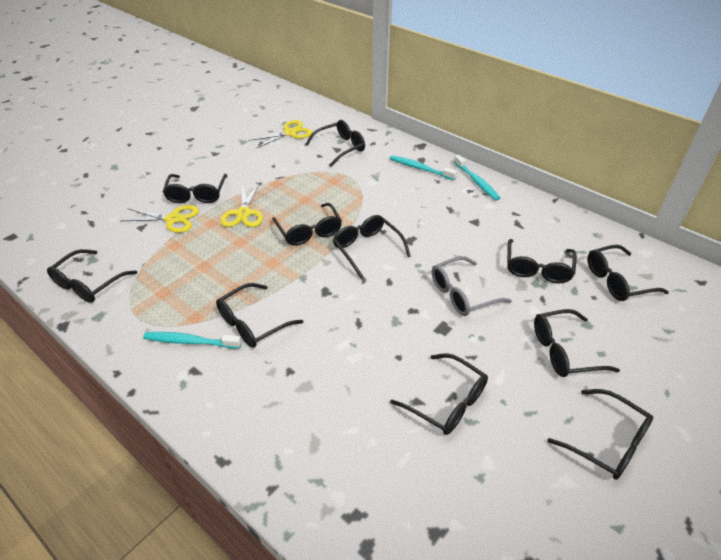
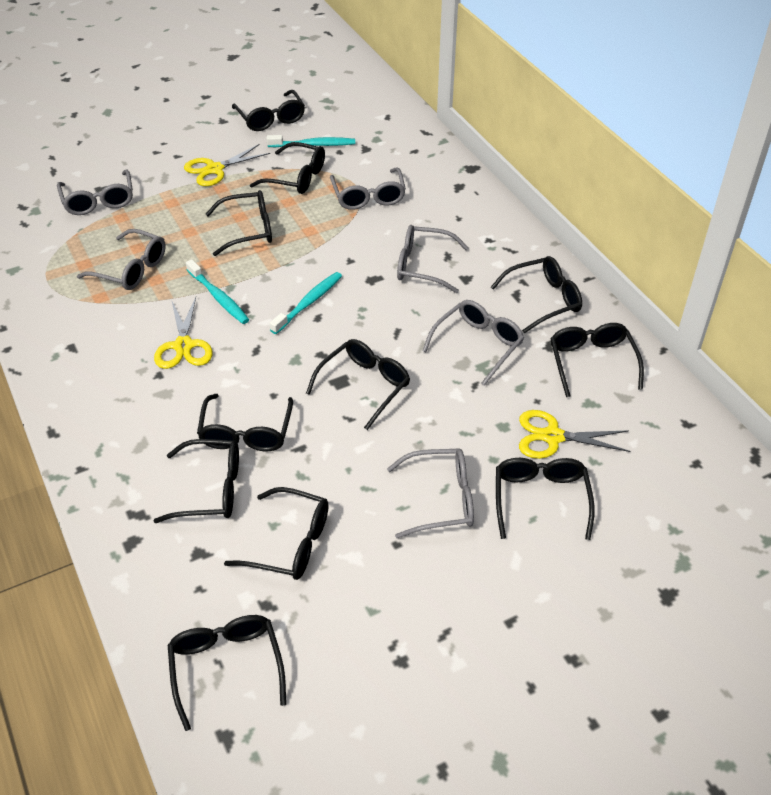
grey glasses: 1 -> 6

